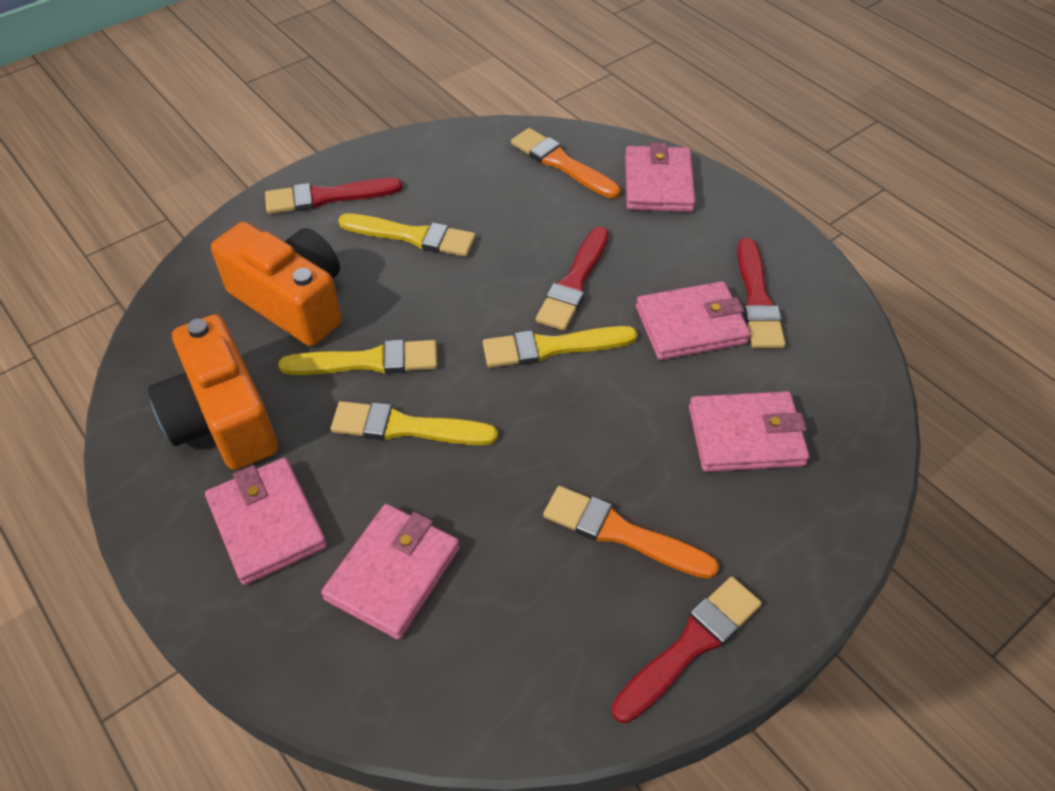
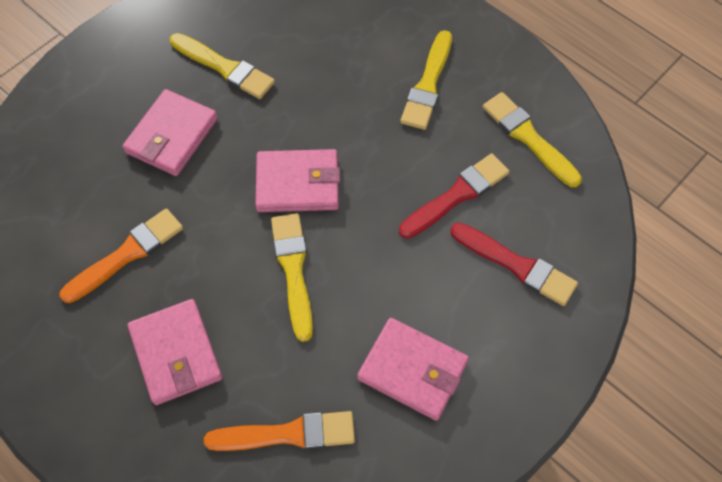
orange camera: 2 -> 0
pink wallet: 5 -> 4
red brush: 4 -> 2

